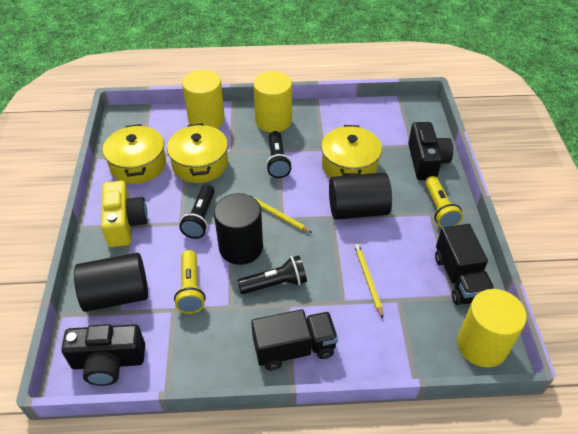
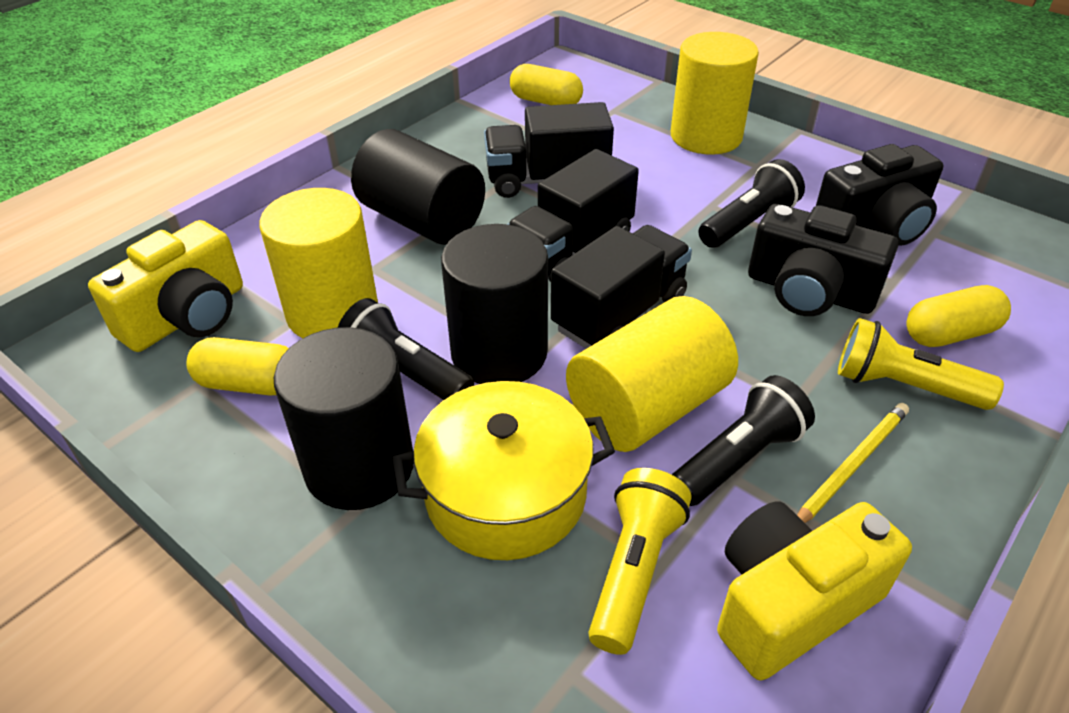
black truck: 2 -> 3
yellow camera: 1 -> 2
yellow capsule: 0 -> 3
yellow pencil: 2 -> 1
yellow pot: 3 -> 1

